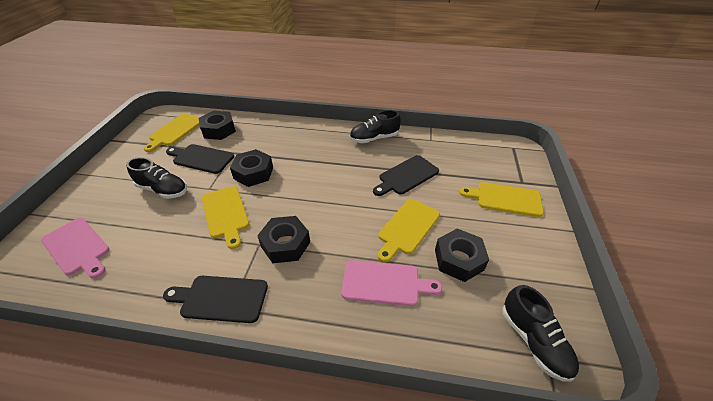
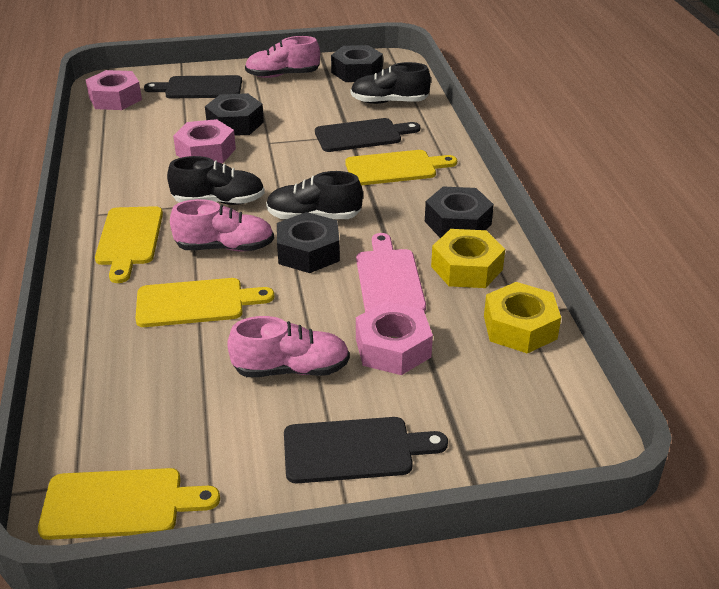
pink cutting board: 2 -> 1
pink nut: 0 -> 3
pink shoe: 0 -> 3
yellow nut: 0 -> 2

